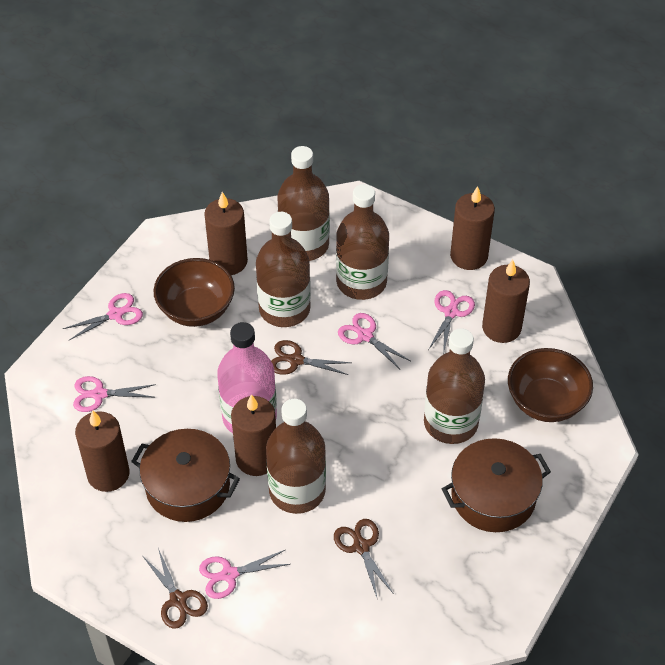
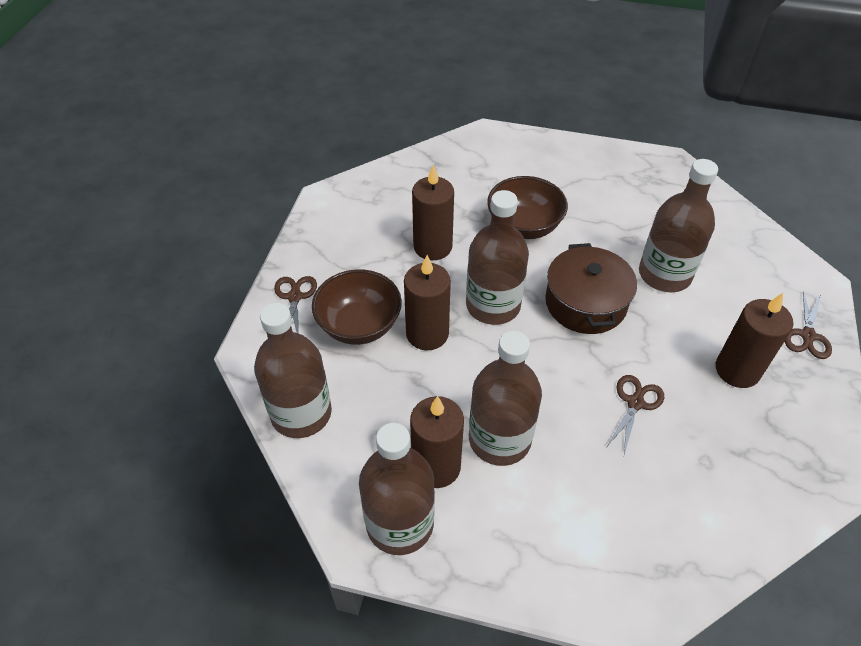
brown candle: 5 -> 4
brown pot: 2 -> 1
pink bottle: 1 -> 0
pink scissors: 5 -> 0

